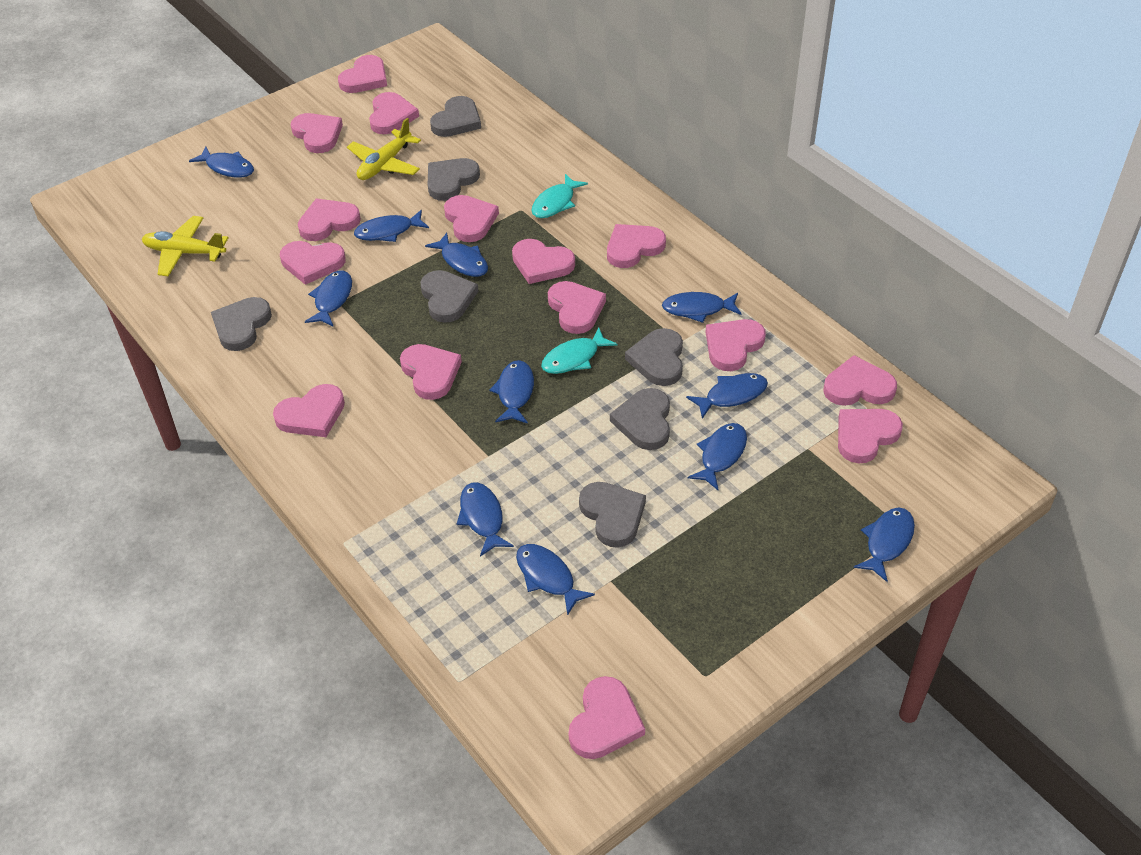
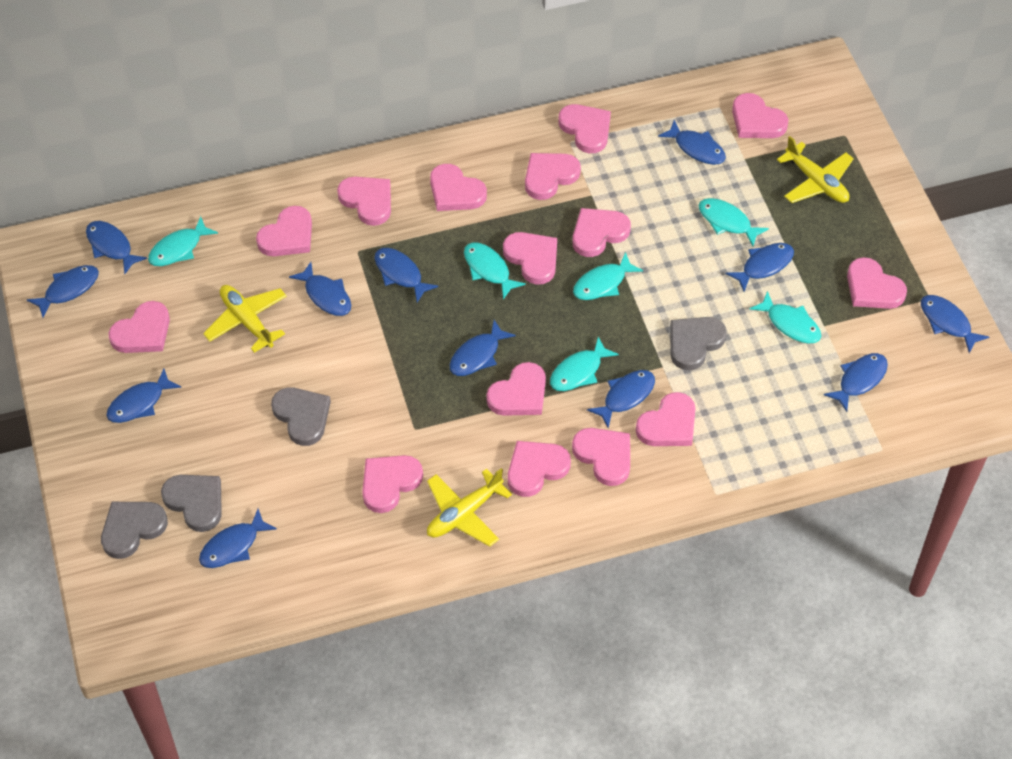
blue fish: 11 -> 12
grey heart: 7 -> 4
turquoise fish: 2 -> 6
yellow plane: 2 -> 3

